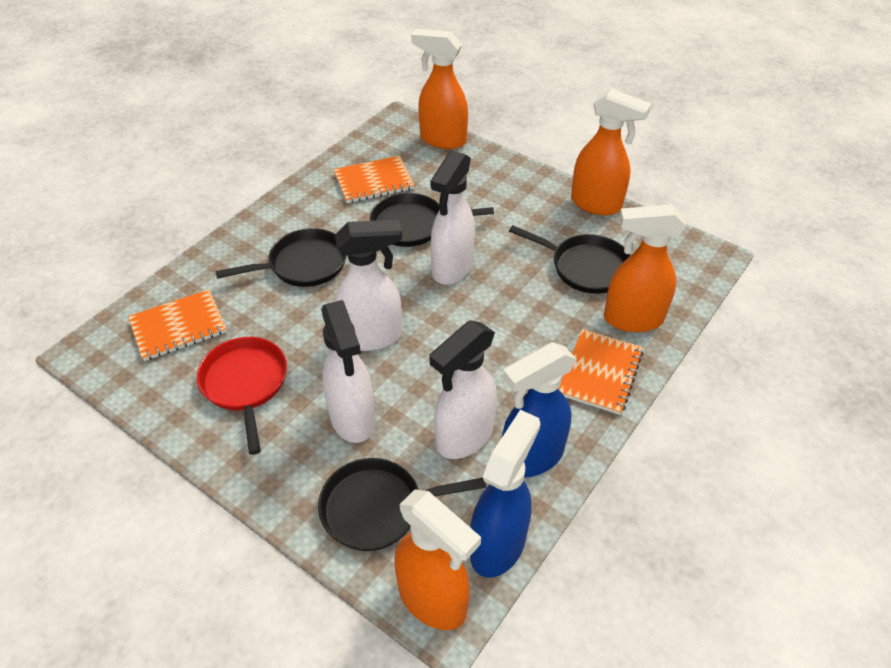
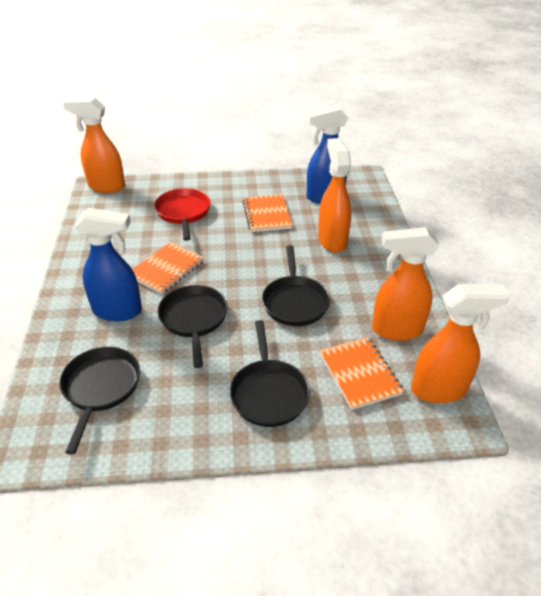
white spray bottle: 4 -> 0

